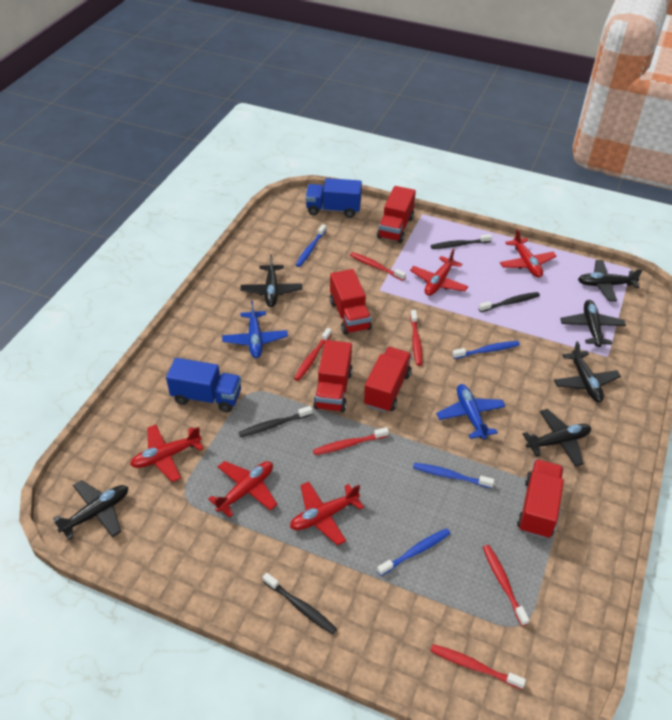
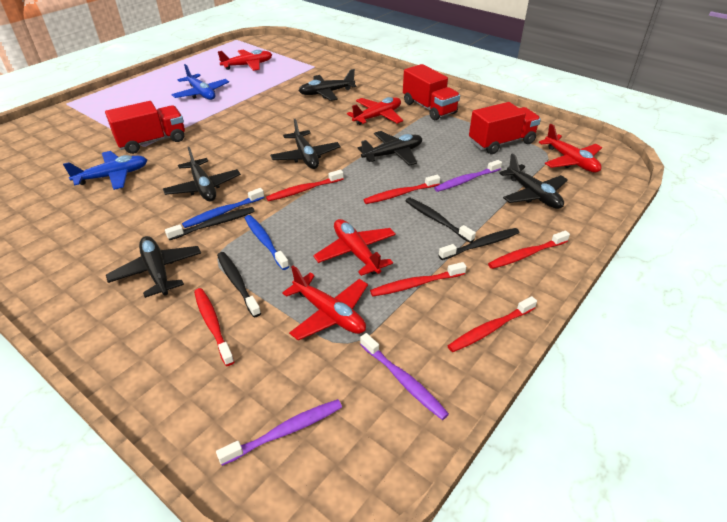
blue toothbrush: 4 -> 2
blue truck: 2 -> 0
purple toothbrush: 0 -> 3
red truck: 5 -> 3

